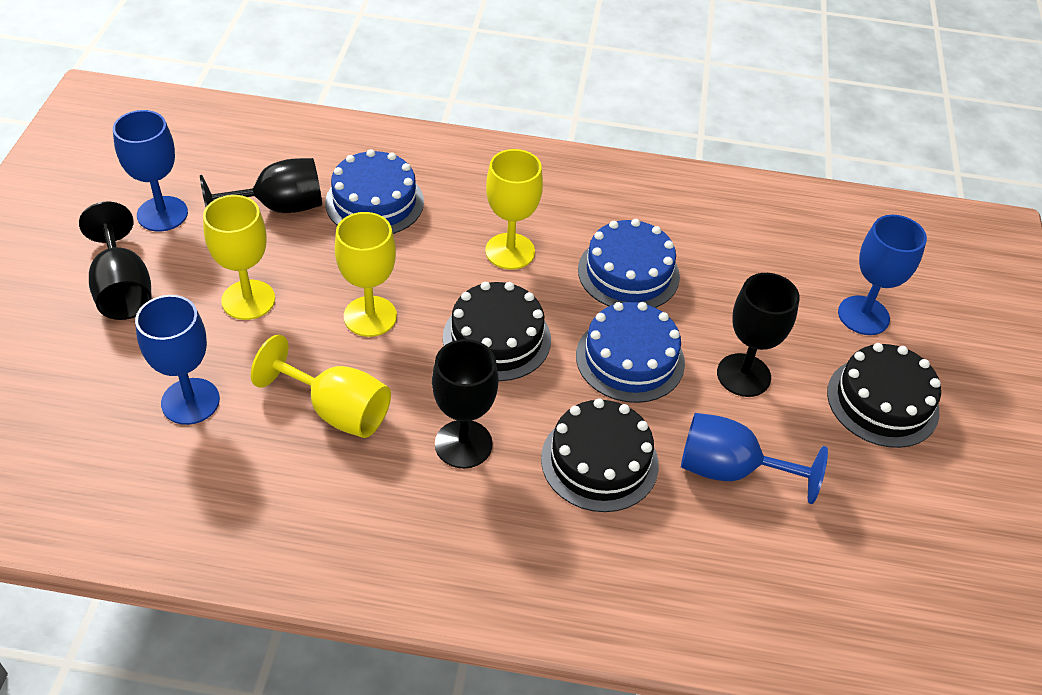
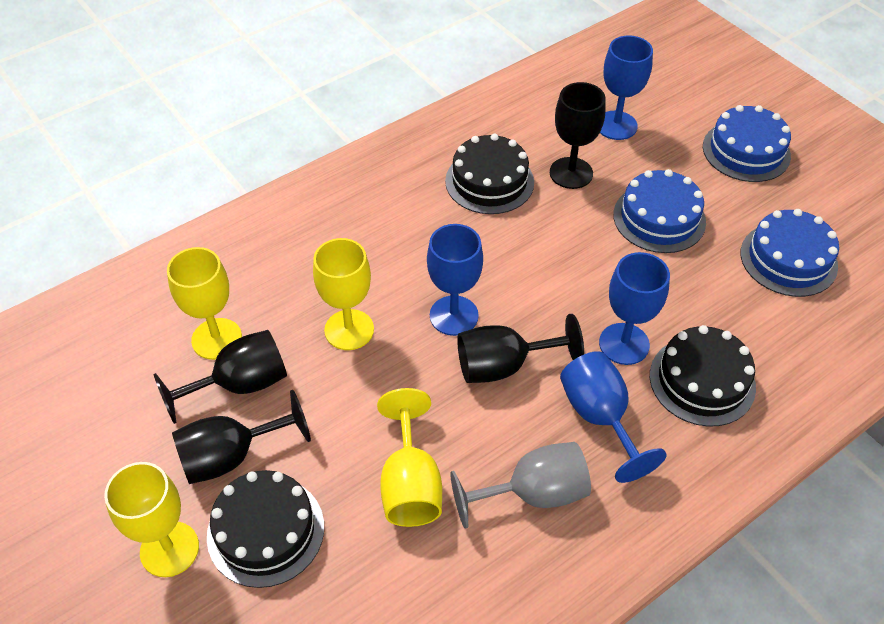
grey goblet: 0 -> 1

